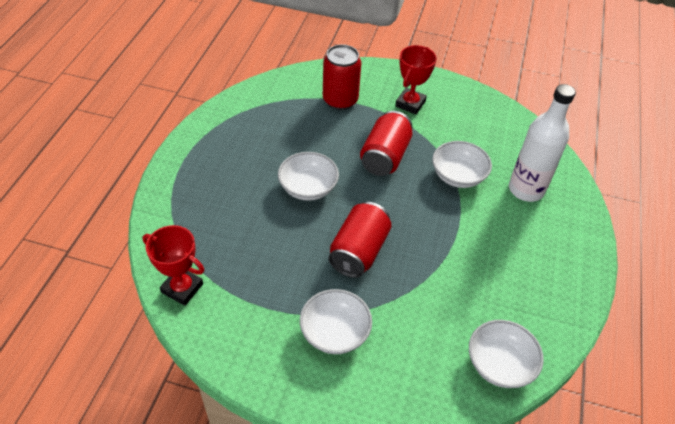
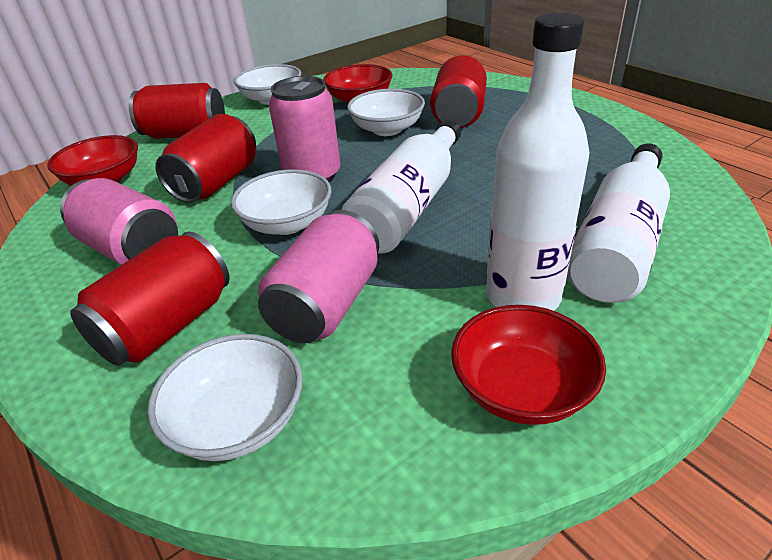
pink can: 0 -> 3
red bowl: 0 -> 3
red can: 3 -> 4
red trophy: 2 -> 0
white bottle: 1 -> 3

